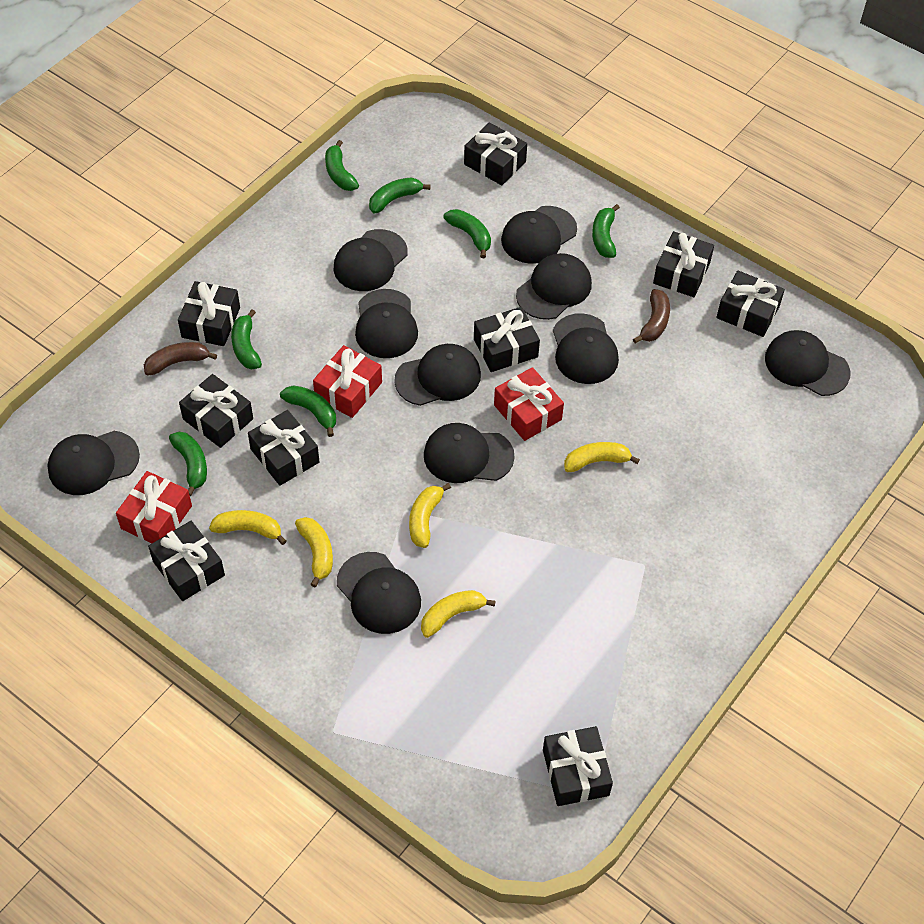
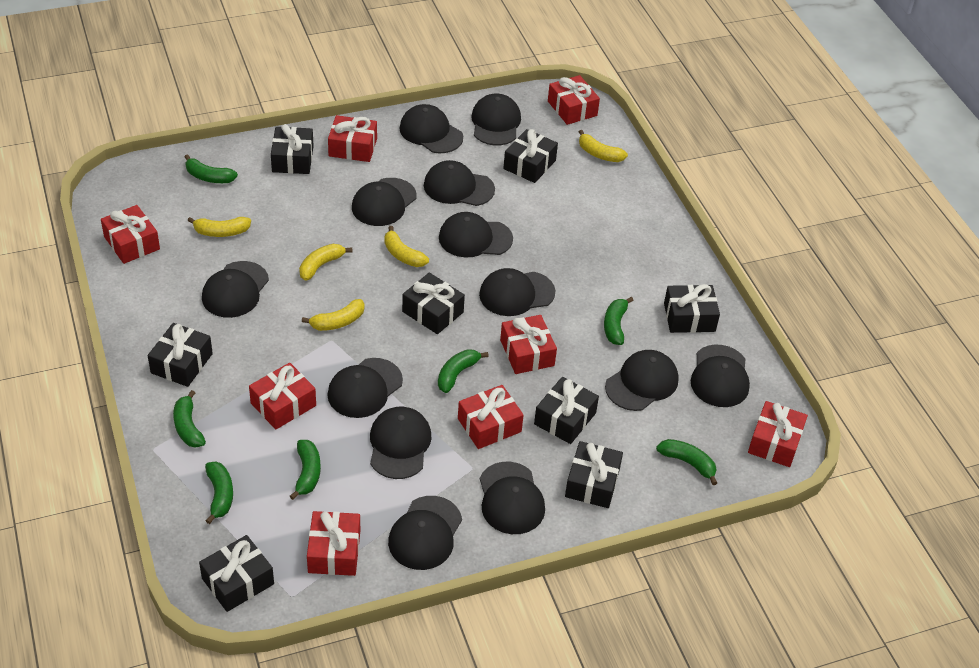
black cap: 10 -> 13
black gift: 9 -> 8
brown banana: 2 -> 0
red gift: 3 -> 8

